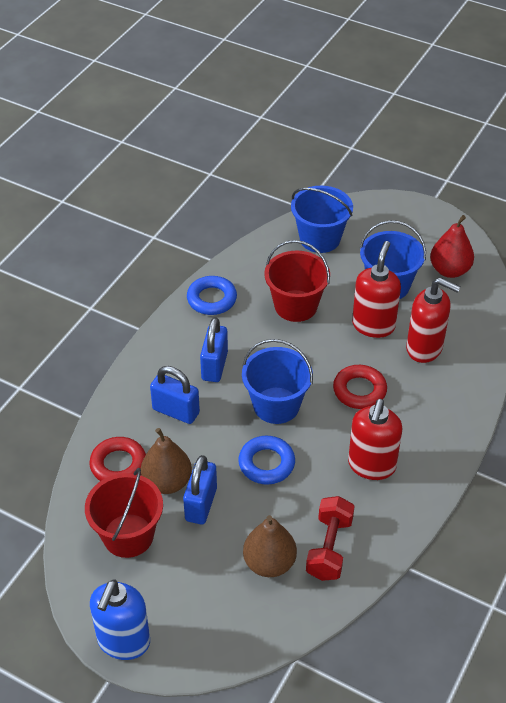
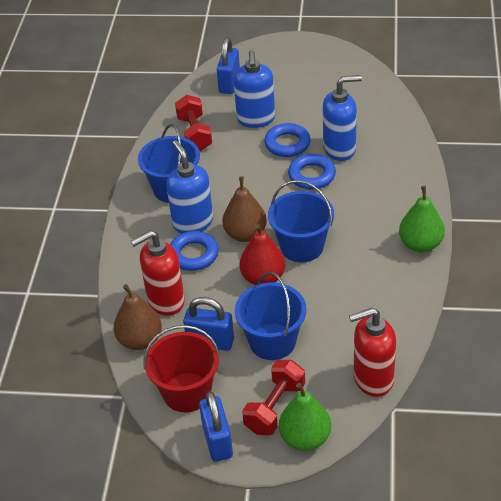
blue ring: 2 -> 3
blue soap dispenser: 1 -> 3
green pear: 0 -> 2
red bucket: 2 -> 1
red dumbbell: 1 -> 2
red ring: 2 -> 0
red soap dispenser: 3 -> 2

